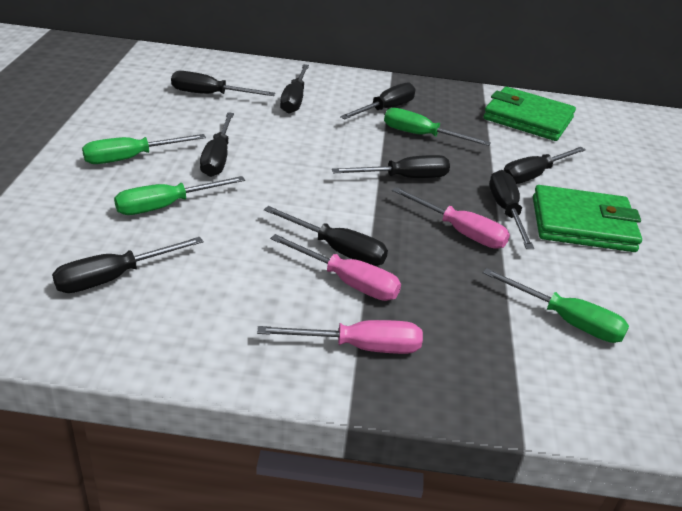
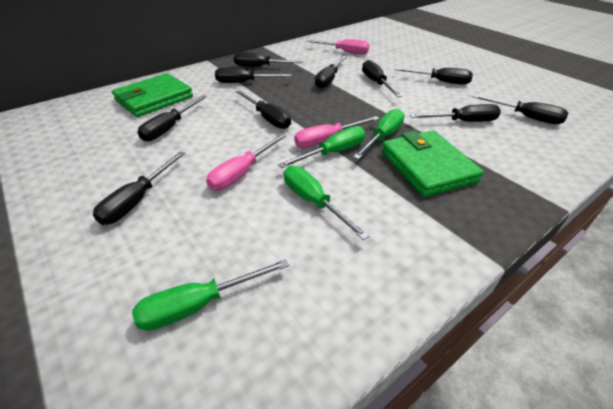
black screwdriver: 9 -> 10

